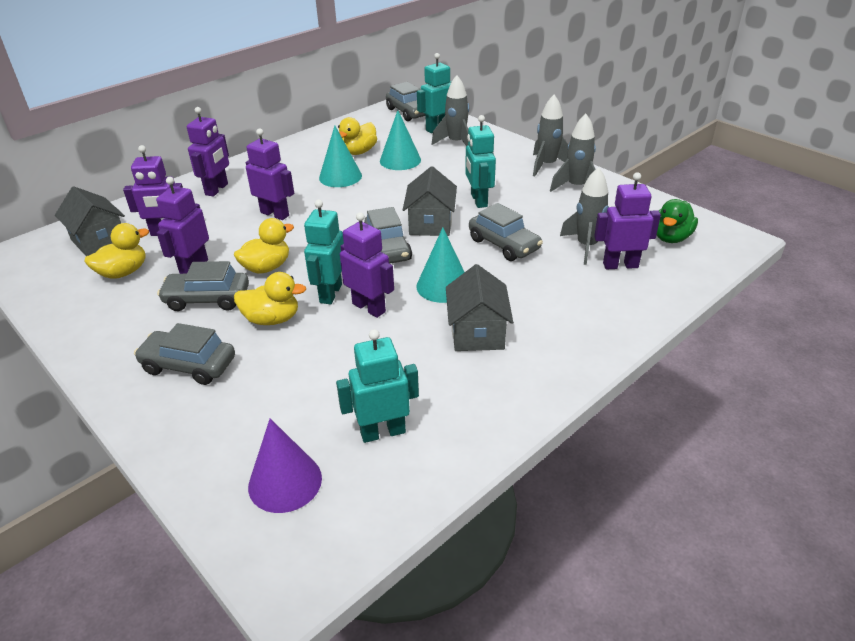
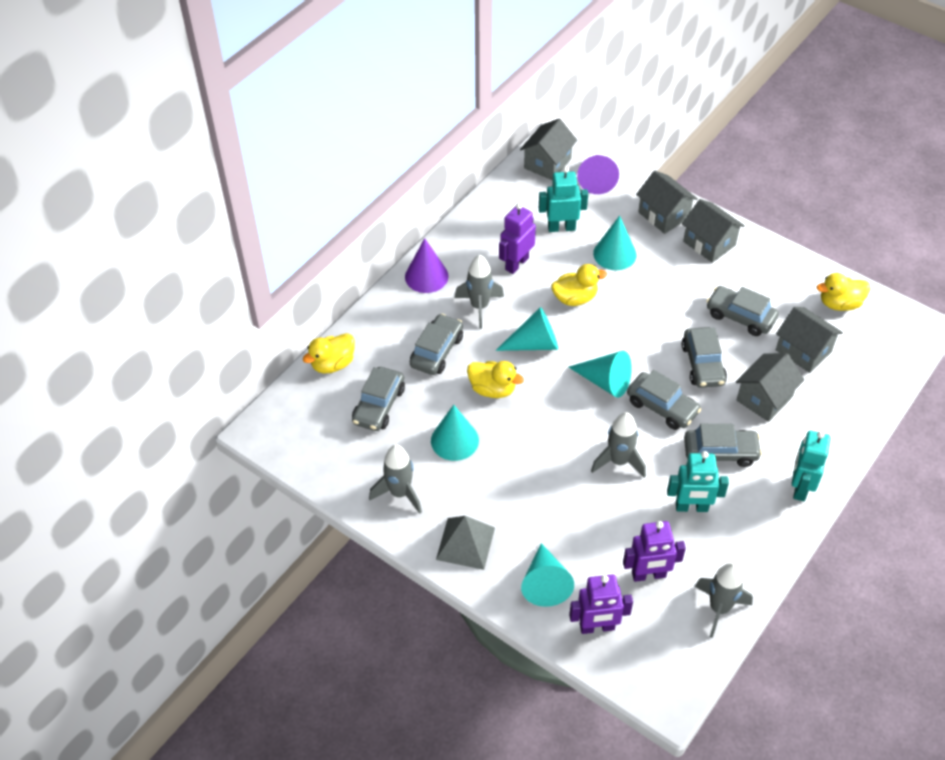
green duck: 1 -> 0
grey car: 5 -> 6
grey house: 3 -> 5
grey pyramid: 0 -> 1
purple cone: 1 -> 2
purple robot: 6 -> 3
turquoise cone: 3 -> 5
turquoise robot: 4 -> 3

